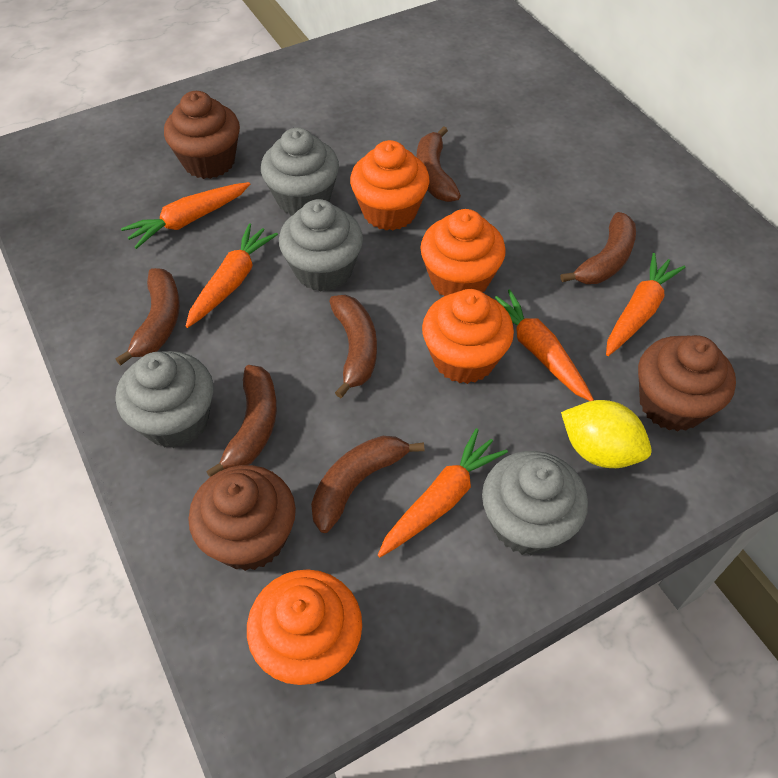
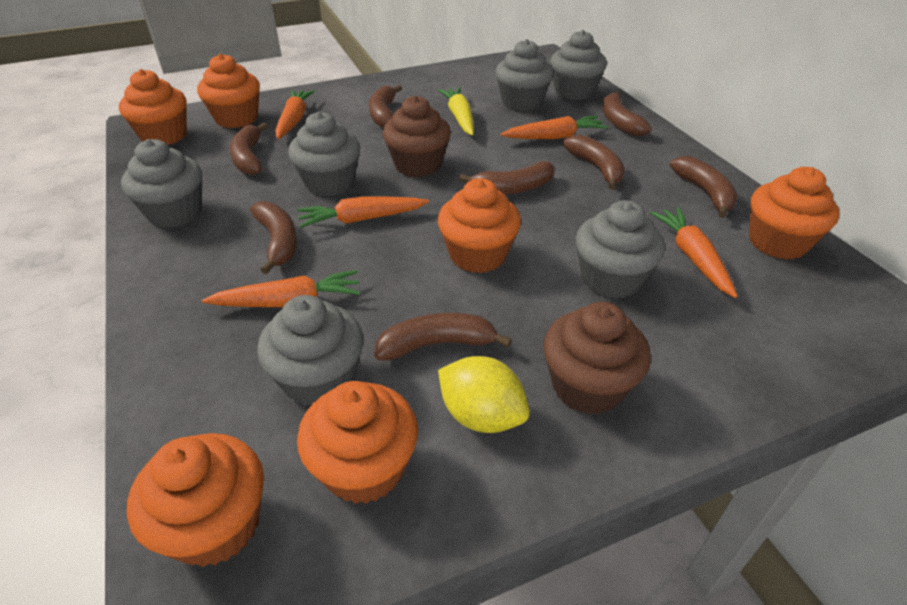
brown banana: 6 -> 8
brown cupcake: 3 -> 2
grey cupcake: 4 -> 6
orange cupcake: 4 -> 6
yellow carrot: 0 -> 1

